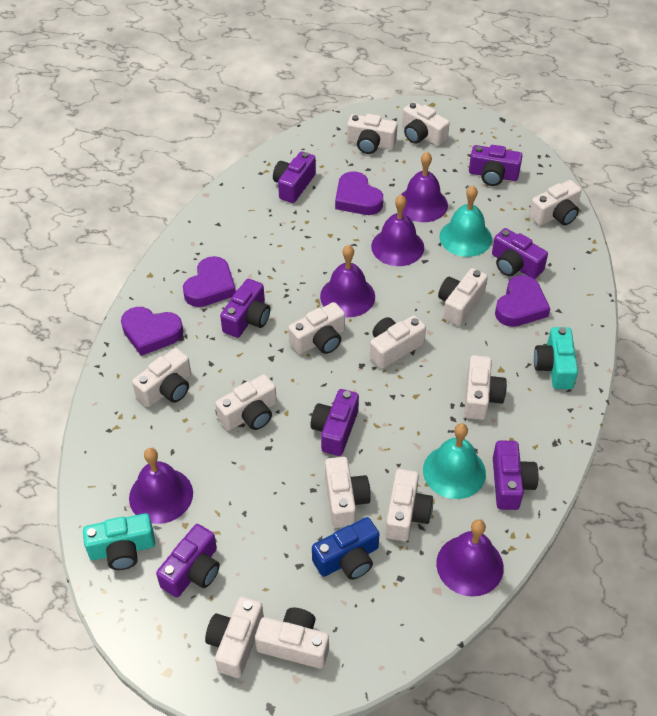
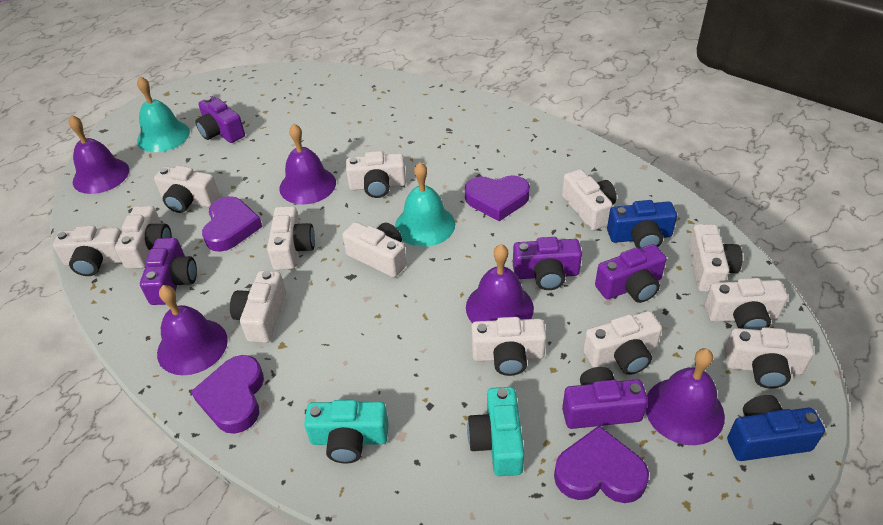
blue camera: 1 -> 2
purple camera: 7 -> 5

